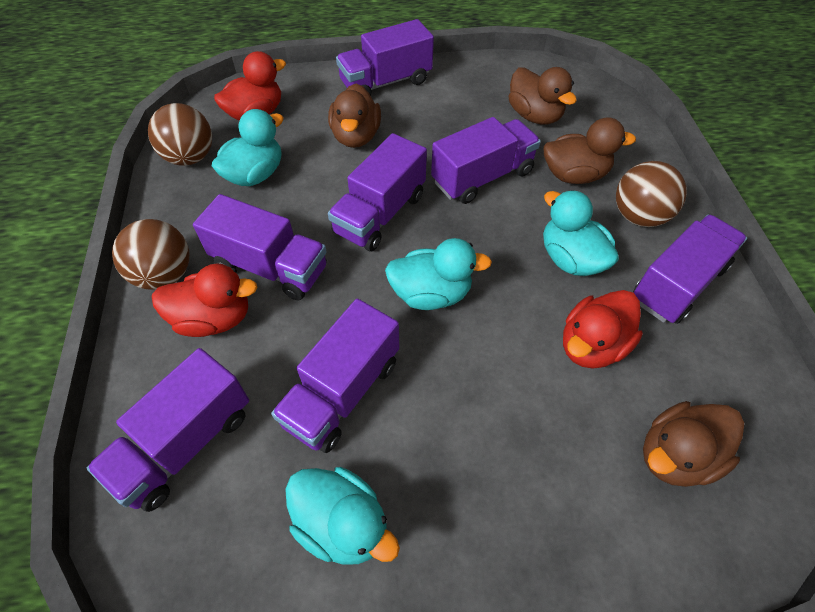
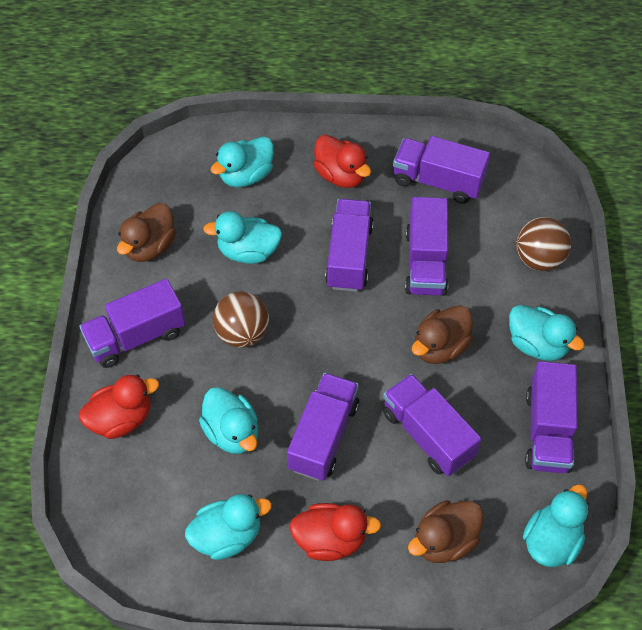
brown ball: 3 -> 2
brown duck: 4 -> 3
turquoise duck: 4 -> 6

